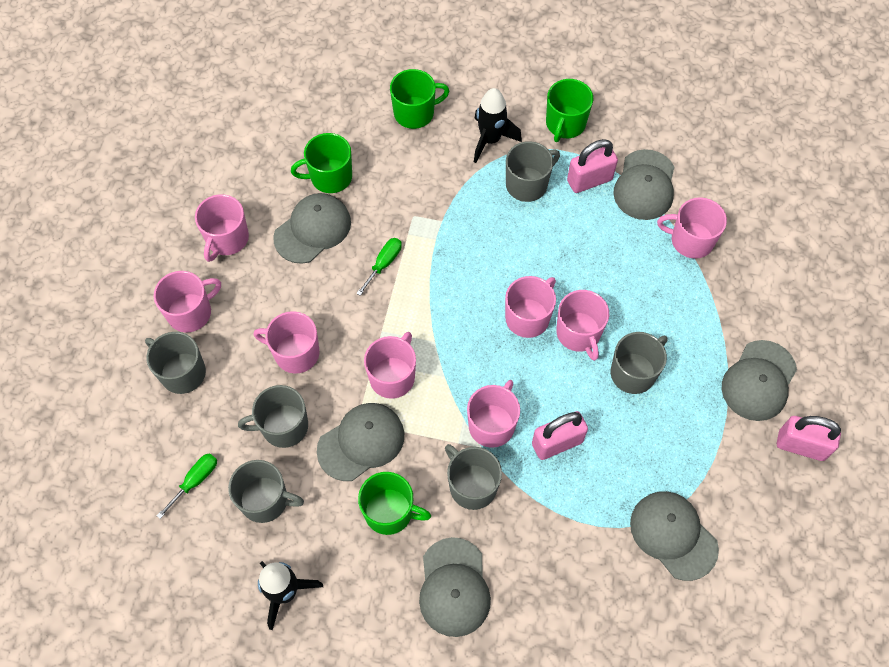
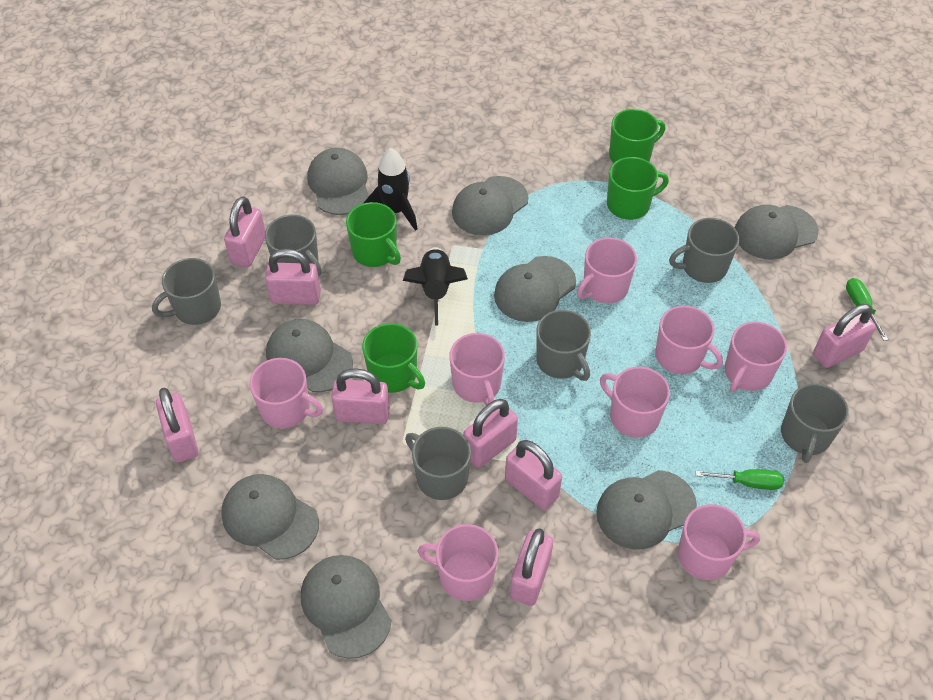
grey cap: 6 -> 8
pink padlock: 3 -> 8

